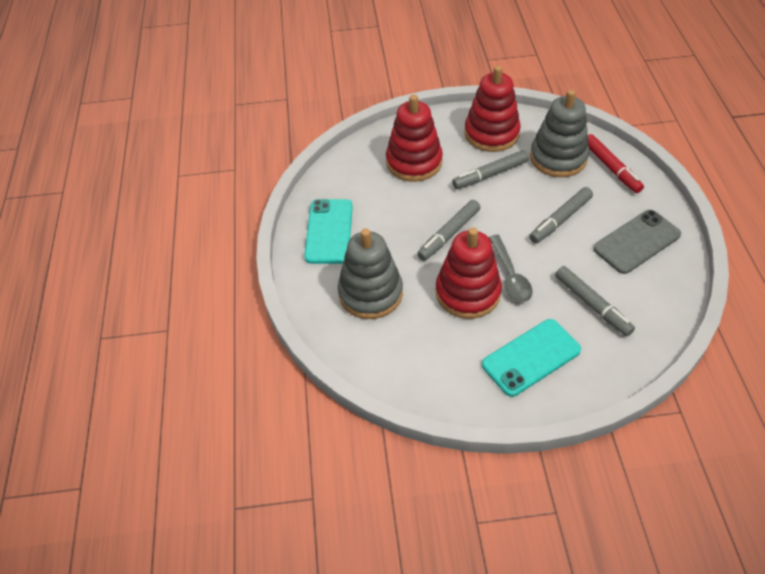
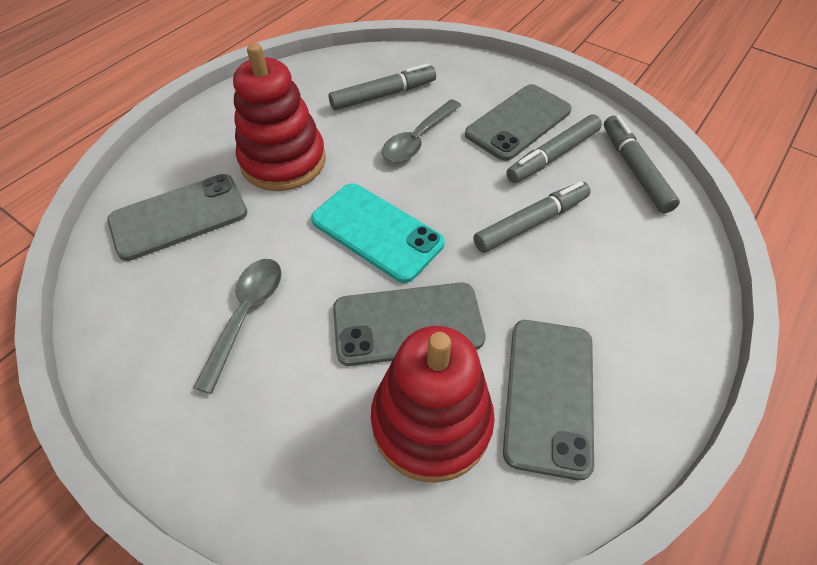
grey phone: 1 -> 4
grey spoon: 1 -> 2
grey stacking toy: 2 -> 0
red marker: 1 -> 0
red stacking toy: 3 -> 2
turquoise phone: 2 -> 1

